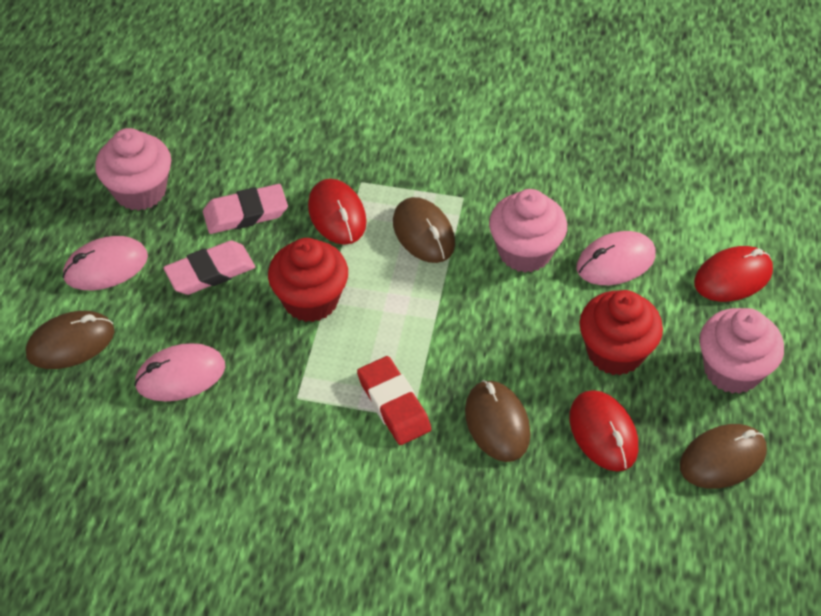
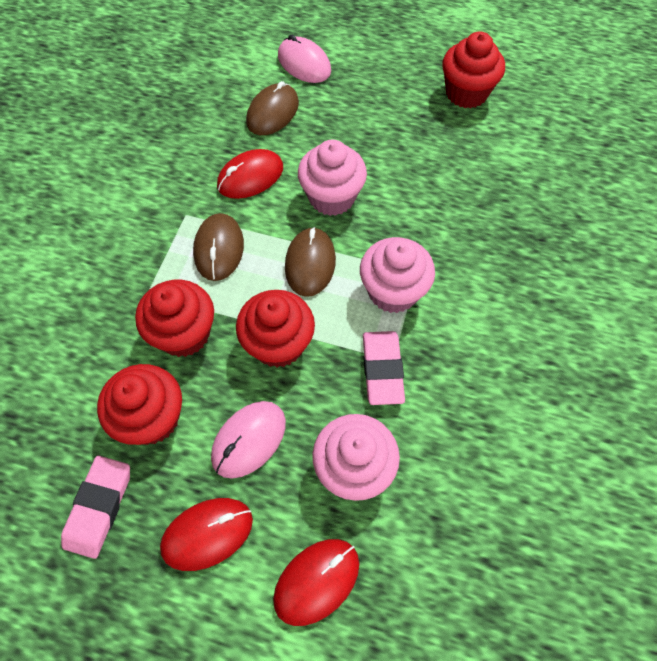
brown mouse: 4 -> 3
pink mouse: 3 -> 2
red cupcake: 2 -> 4
red eraser: 1 -> 0

